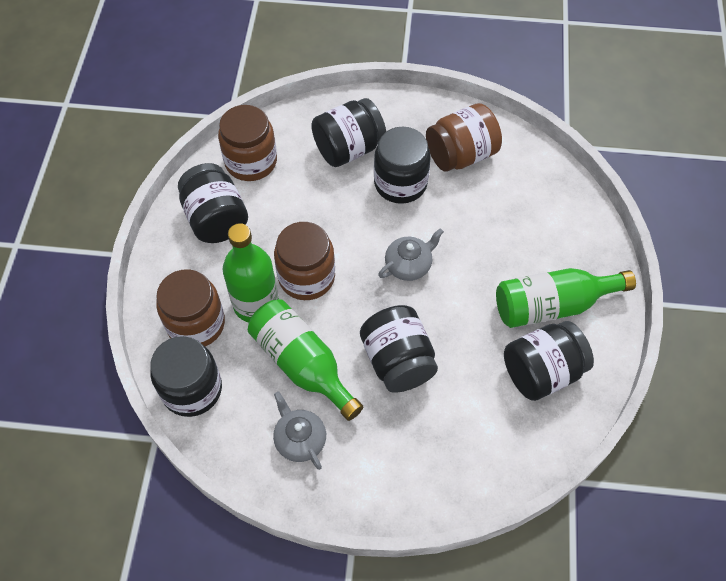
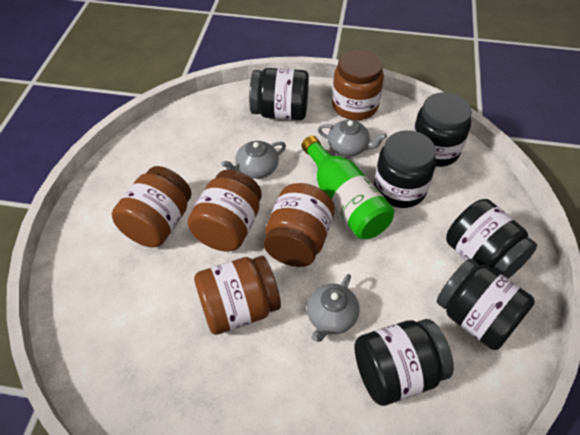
brown jar: 4 -> 5
green bottle: 3 -> 1
grey teapot: 2 -> 3

